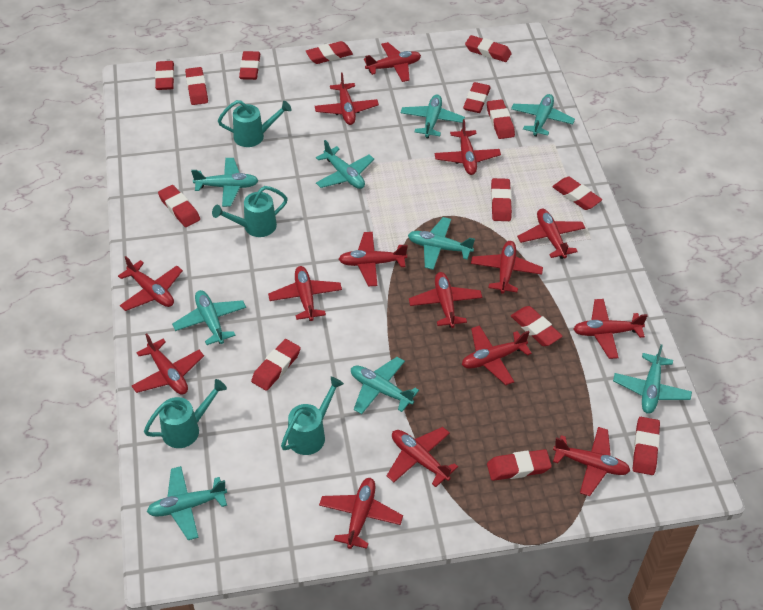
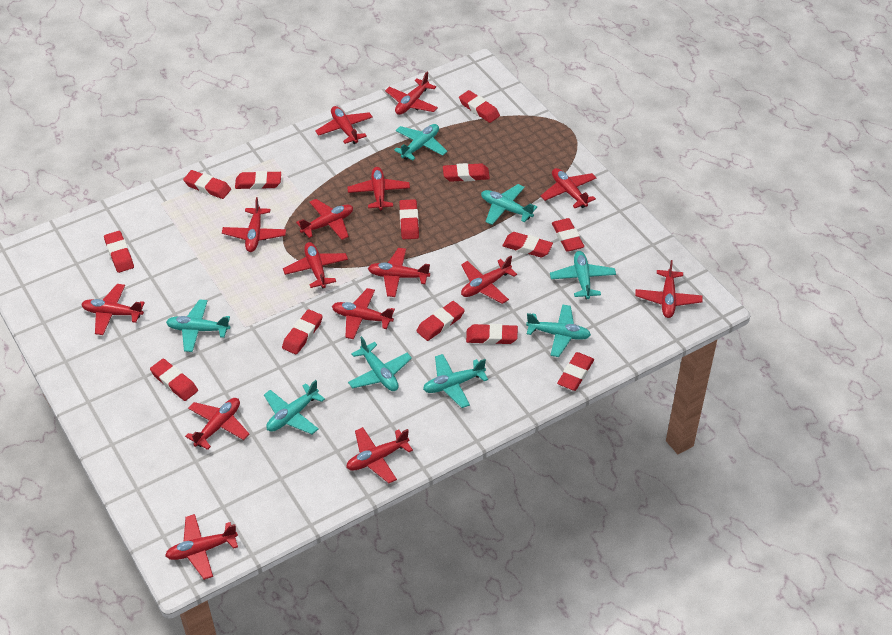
red eraser: 14 -> 13
turquoise plane: 9 -> 8
turquoise watering can: 4 -> 0

